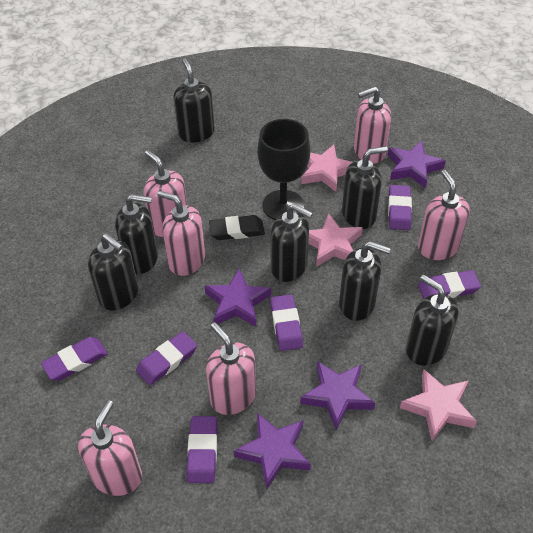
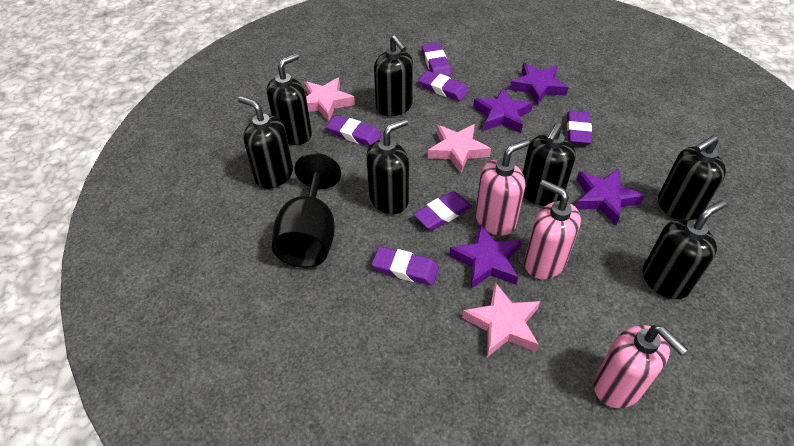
black eraser: 1 -> 0
pink soap dispenser: 6 -> 3

